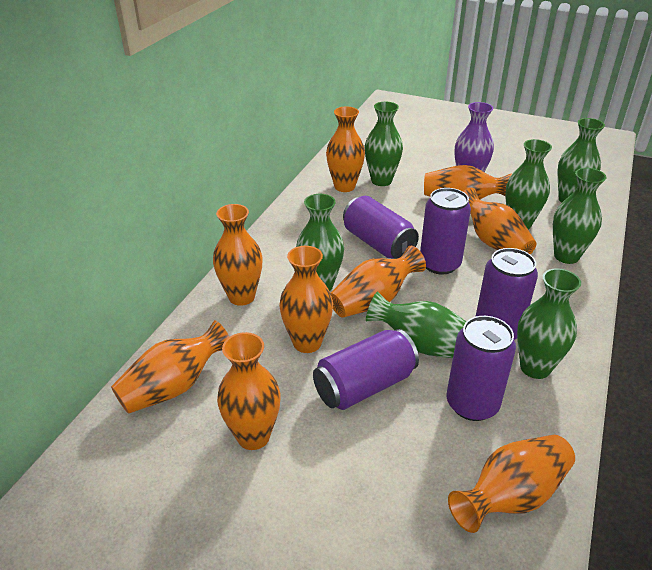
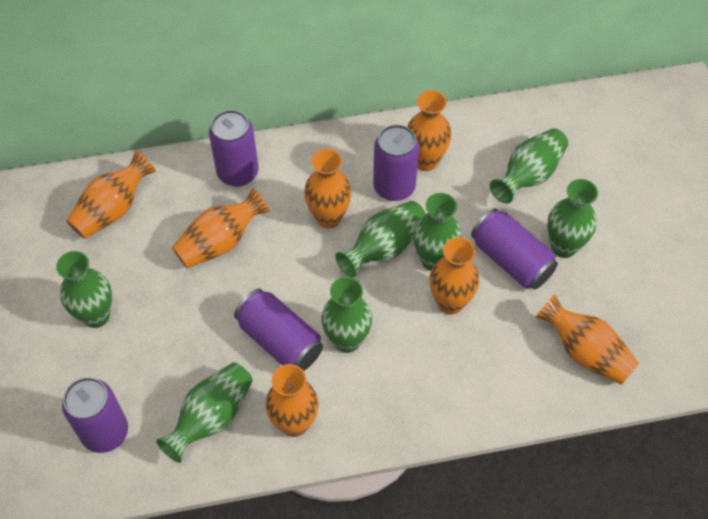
orange vase: 9 -> 7
purple vase: 1 -> 0

